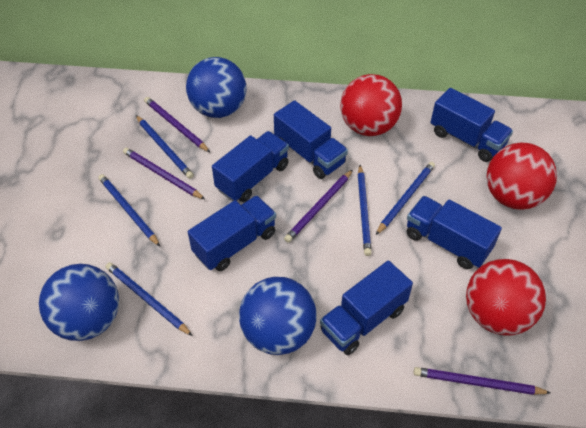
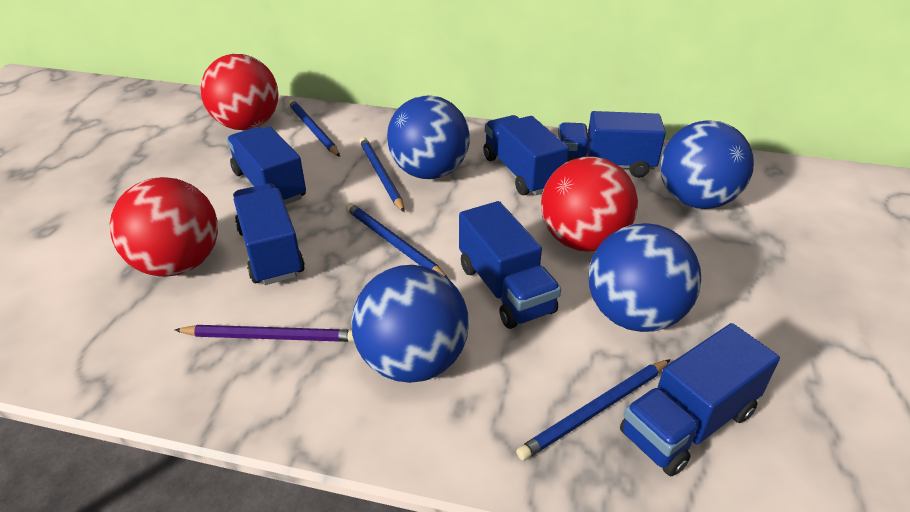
blue ball: 3 -> 4
blue pencil: 5 -> 4
purple pencil: 4 -> 1

